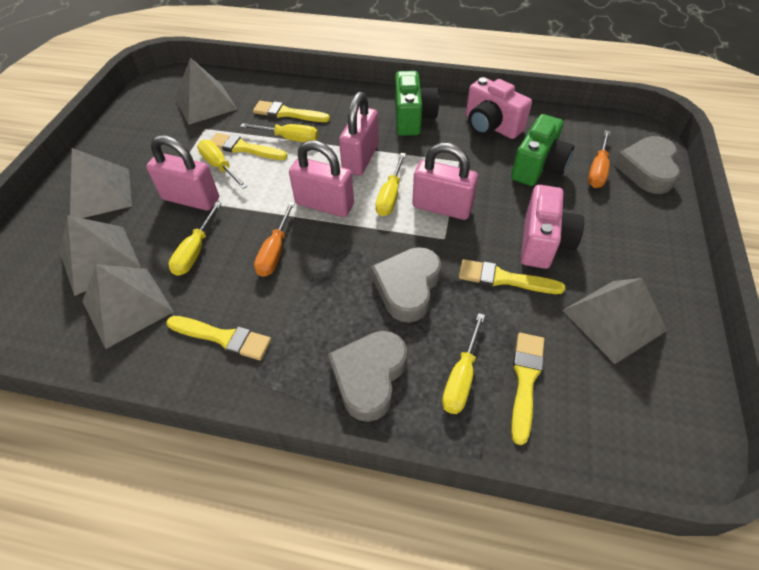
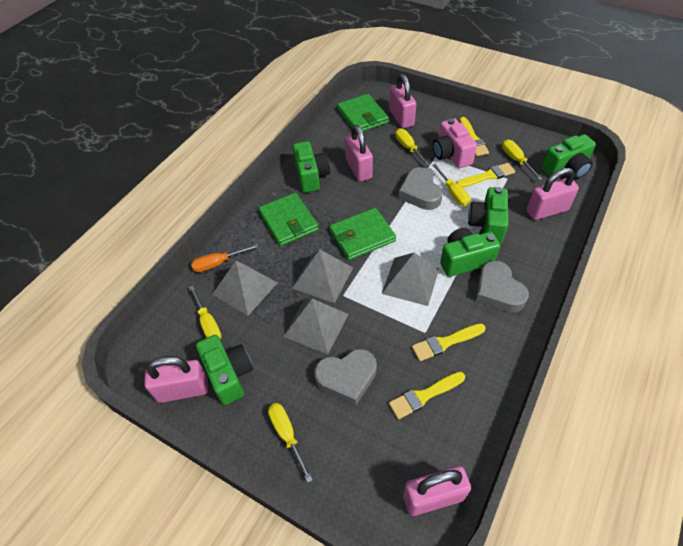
green camera: 2 -> 5
green wallet: 0 -> 3
grey pyramid: 5 -> 4
orange screwdriver: 2 -> 1
pink camera: 2 -> 1
pink padlock: 4 -> 5
yellow brush: 5 -> 4

